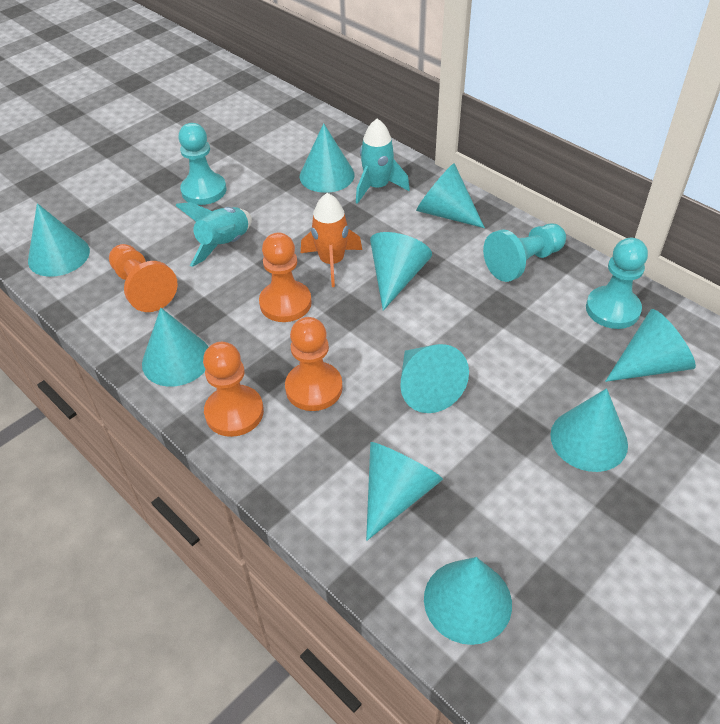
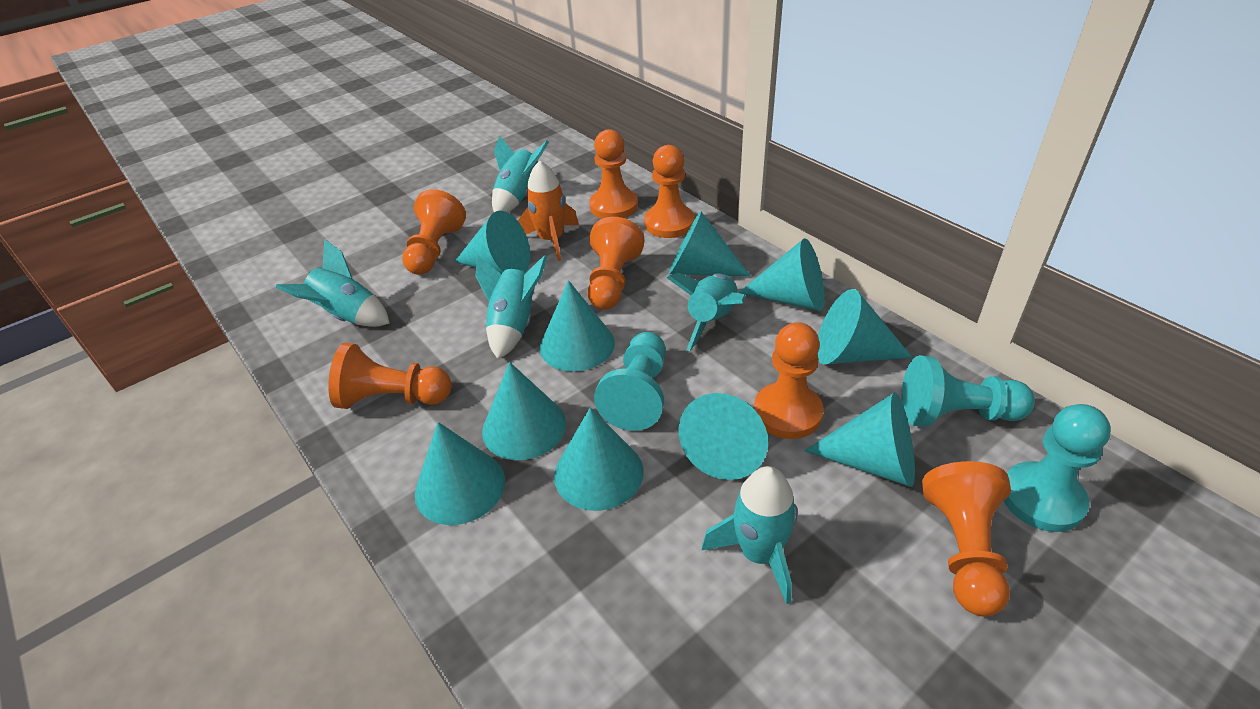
orange pawn: 4 -> 7
turquoise rocket: 2 -> 5

